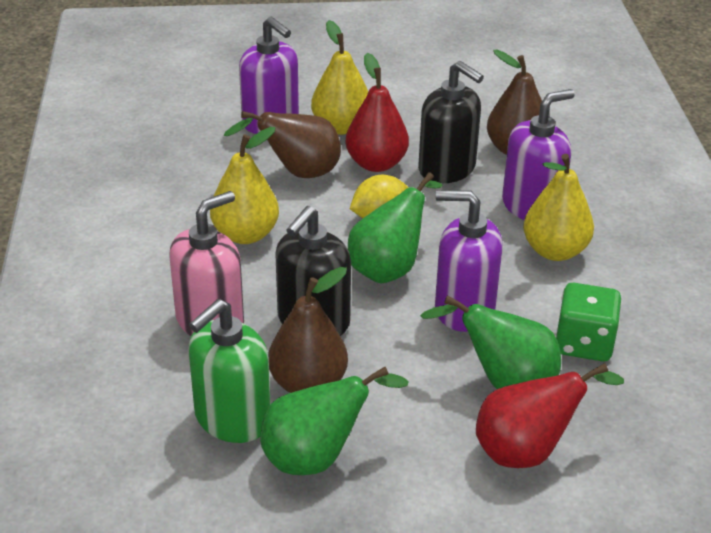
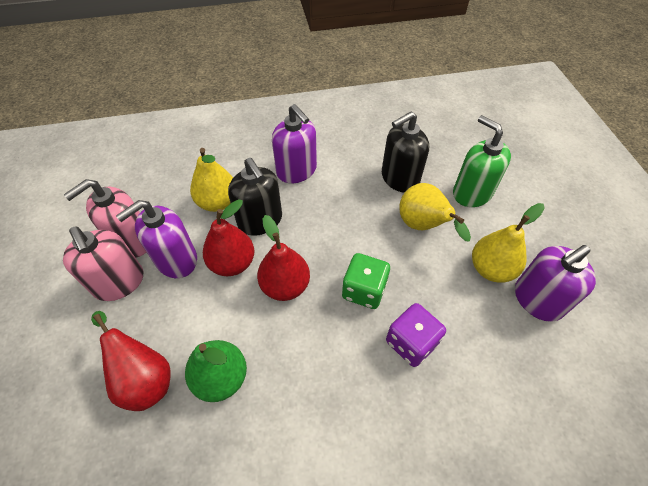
brown pear: 3 -> 0
green pear: 3 -> 1
pink soap dispenser: 1 -> 2
purple dice: 0 -> 1
red pear: 2 -> 3
yellow lemon: 1 -> 0

